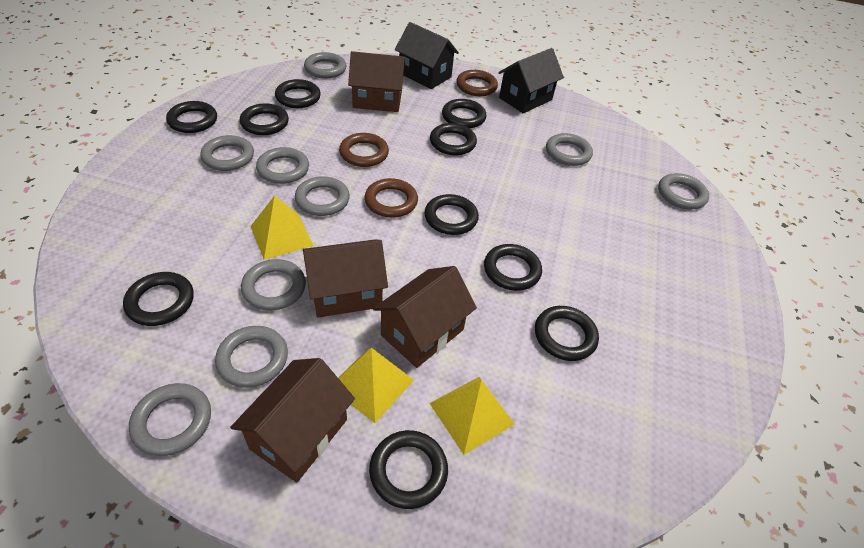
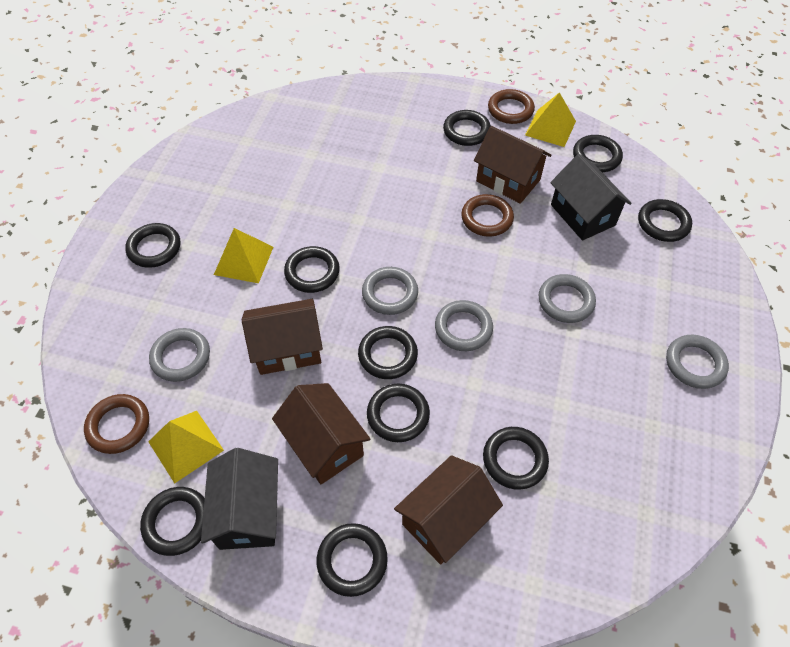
grey ring: 9 -> 5

